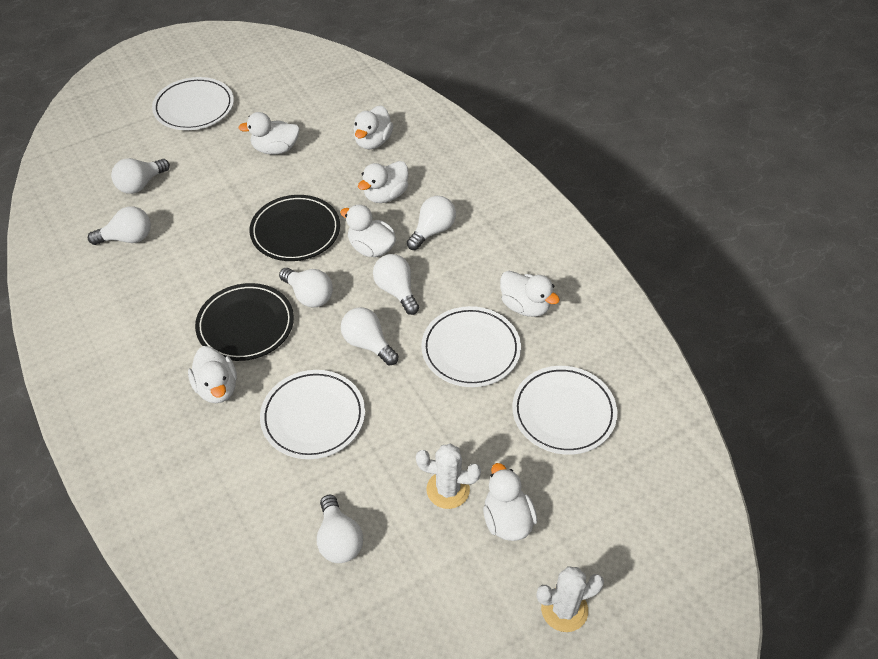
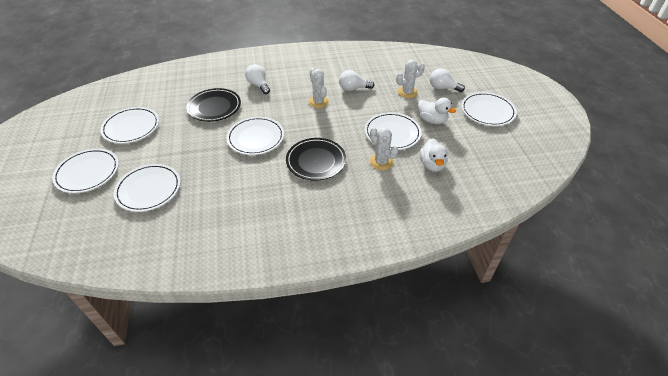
white cactus: 2 -> 3
white duck: 7 -> 2
white light bulb: 7 -> 3
white plate: 4 -> 6

